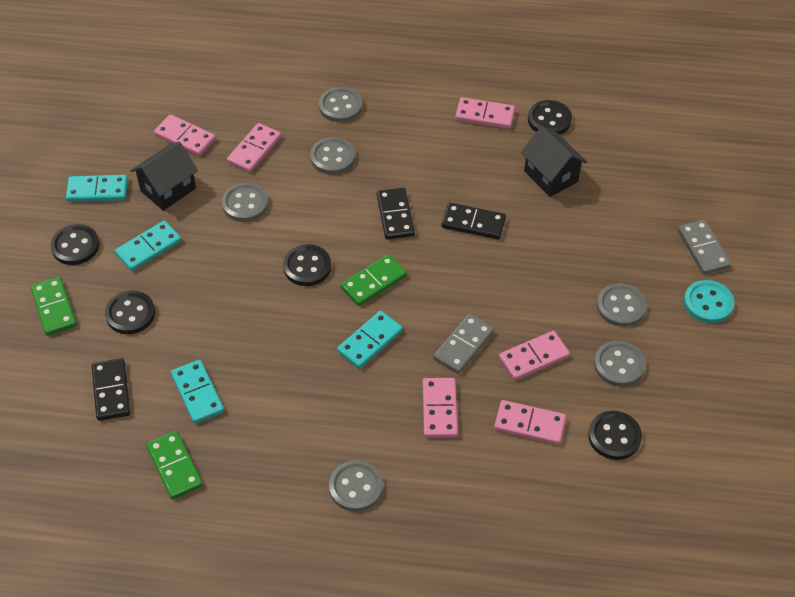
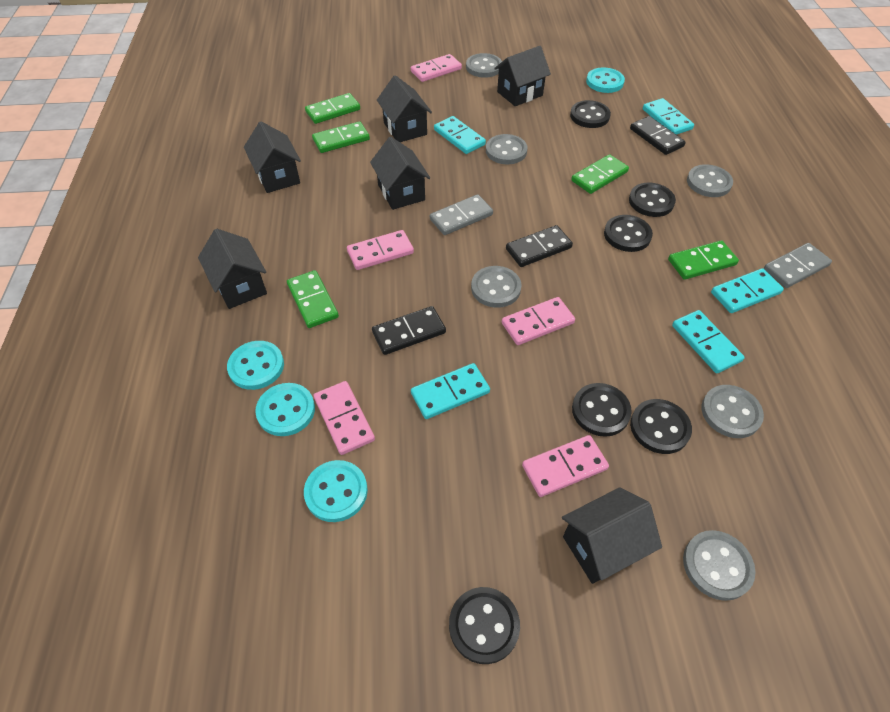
black button: 5 -> 6
black house: 2 -> 6
green domino: 3 -> 5
pink domino: 6 -> 5
turquoise button: 1 -> 4
turquoise domino: 4 -> 5

